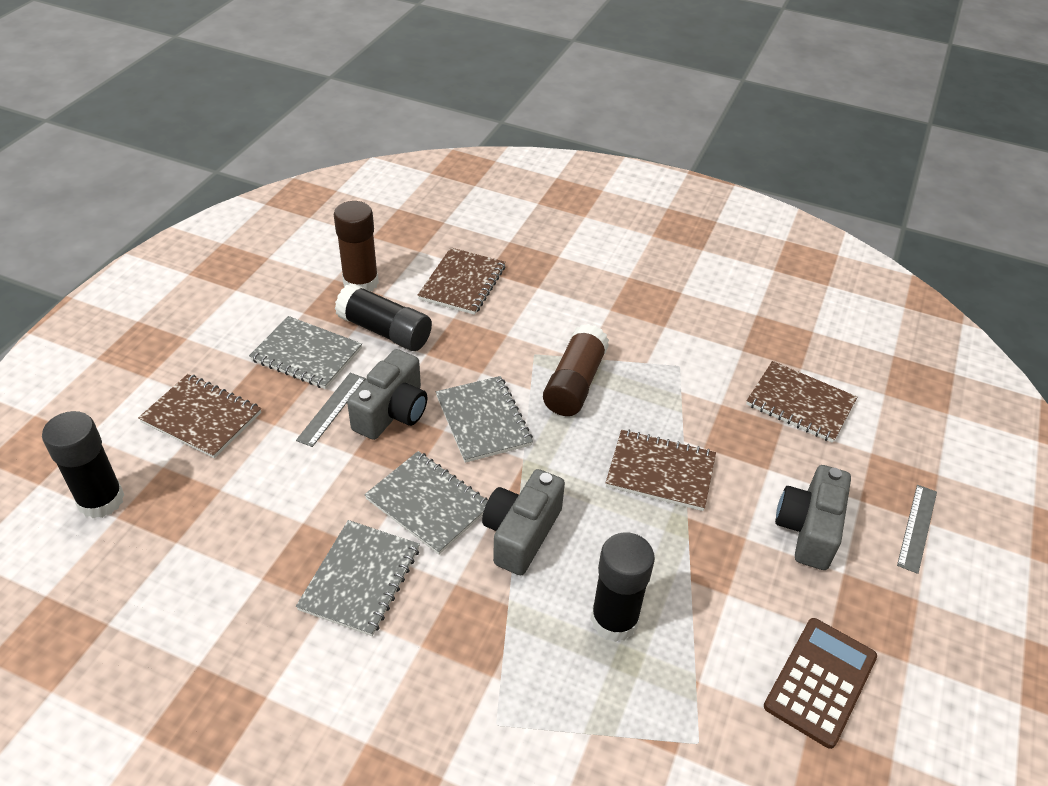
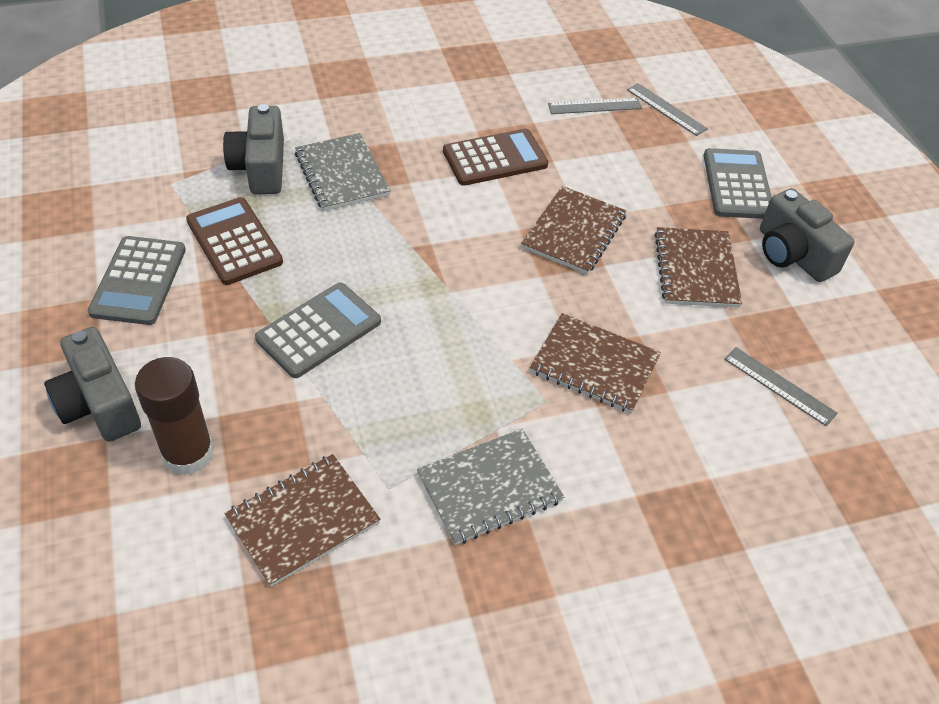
black glue stick: 3 -> 0
brown calculator: 1 -> 2
brown glue stick: 2 -> 1
grey calculator: 0 -> 3
grey notebook: 4 -> 2
grey ruler: 2 -> 3

